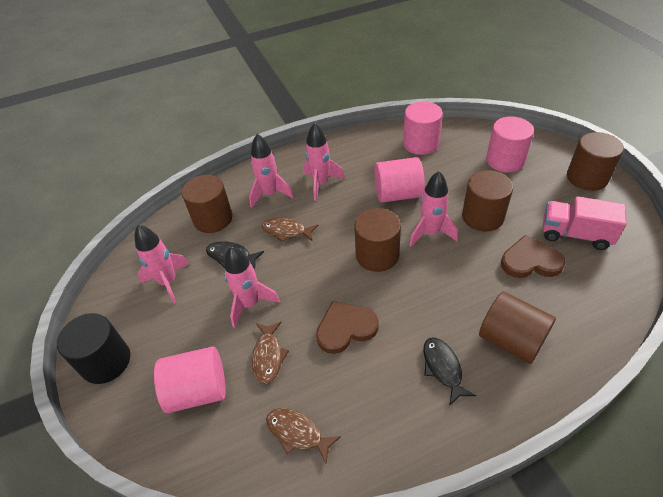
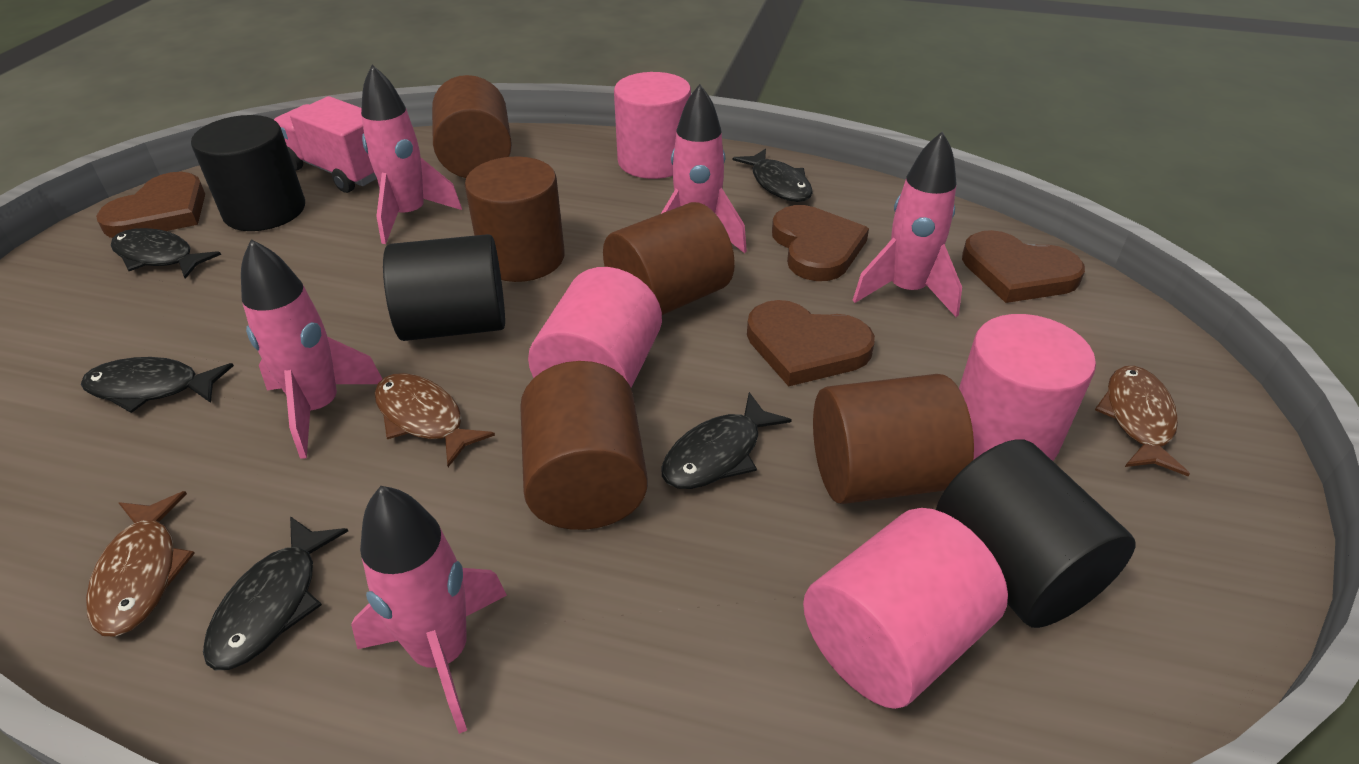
black cylinder: 1 -> 3
black fish: 2 -> 5
brown heart: 2 -> 4

